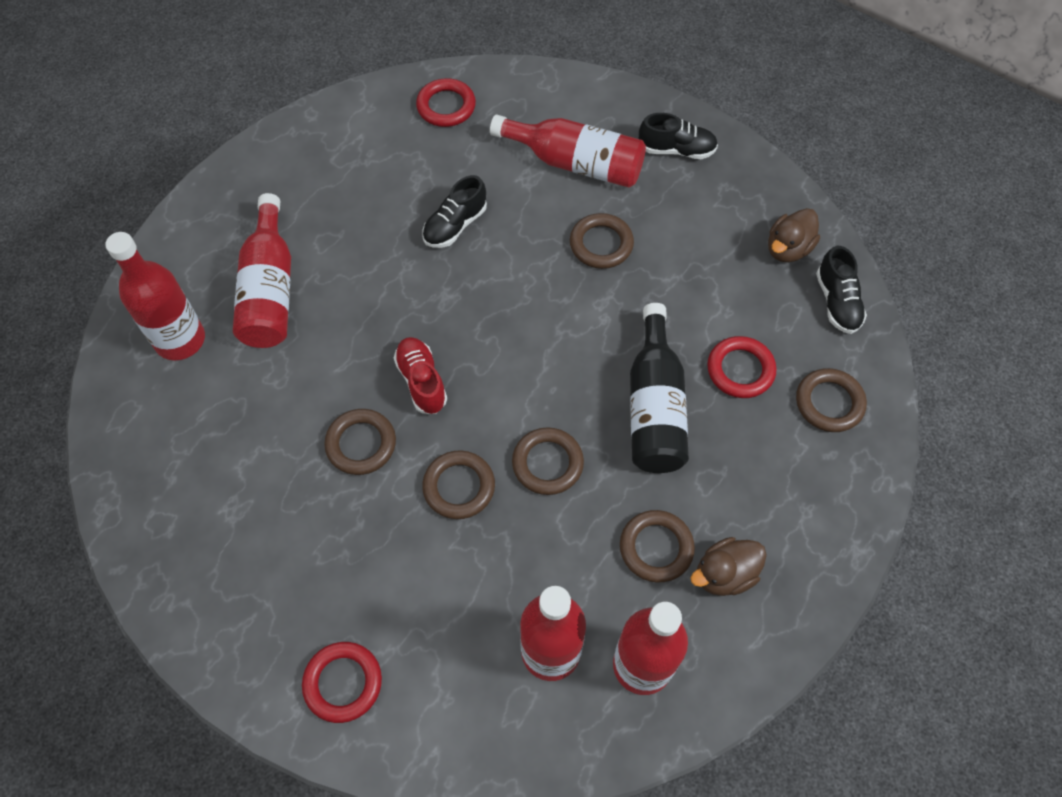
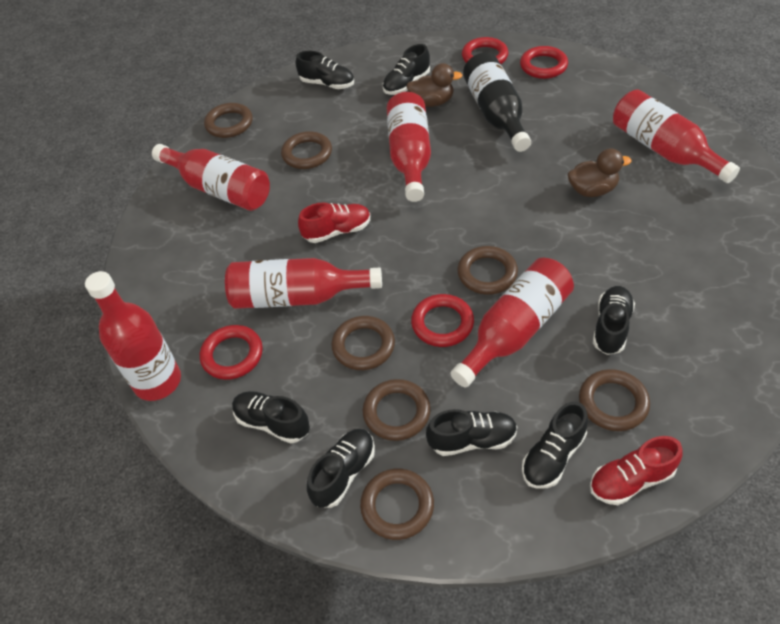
black shoe: 3 -> 7
brown ring: 6 -> 7
red bottle: 5 -> 6
red ring: 3 -> 4
red shoe: 1 -> 2

